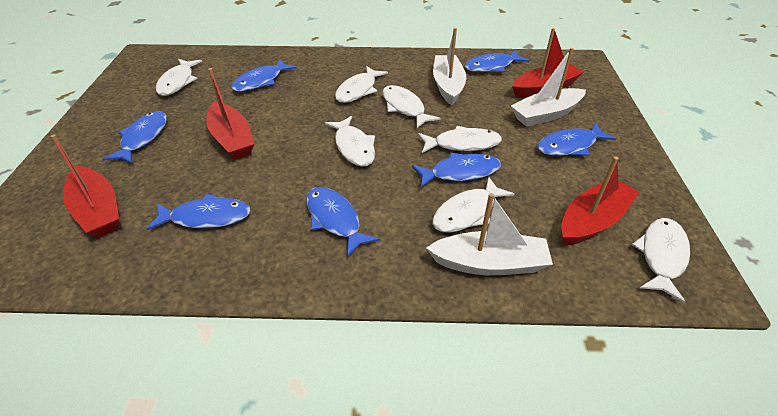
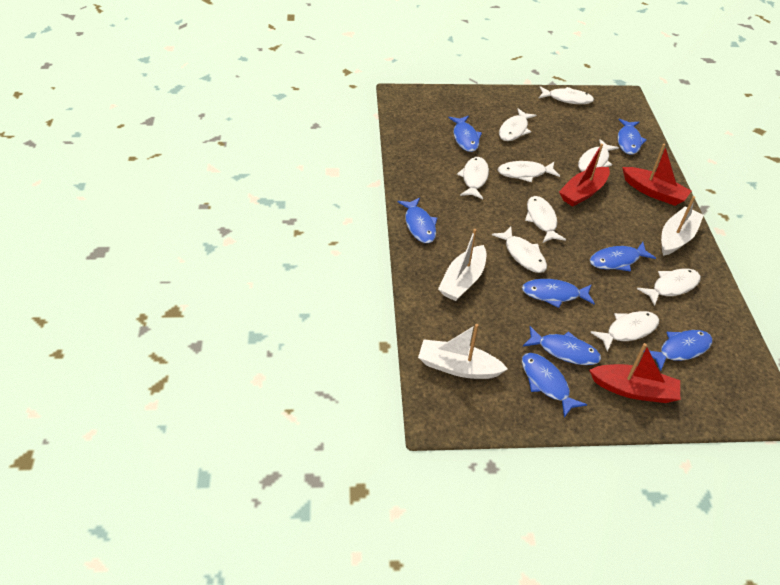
blue fish: 7 -> 8
red boat: 4 -> 3
white fish: 7 -> 9

